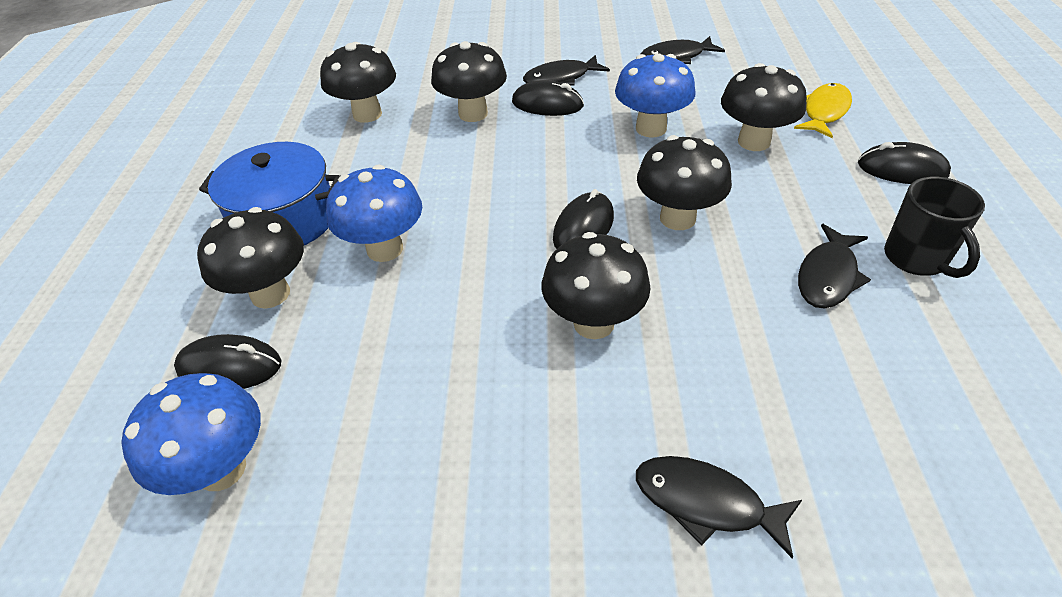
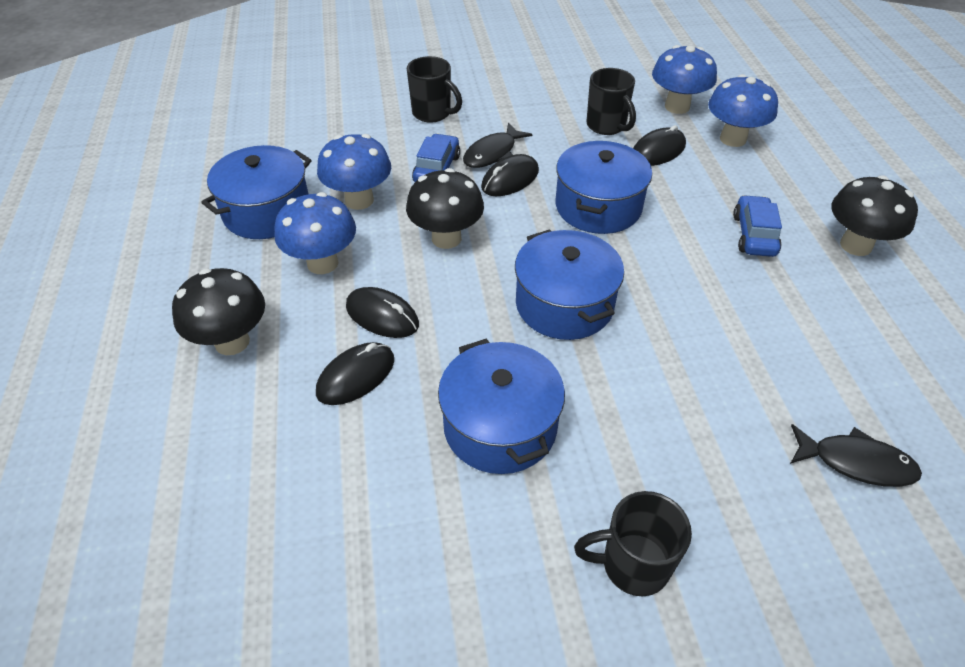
black fish: 4 -> 2
black mug: 1 -> 3
black mushroom: 6 -> 3
blue car: 0 -> 2
blue mushroom: 3 -> 4
blue pot: 1 -> 4
yellow fish: 1 -> 0

